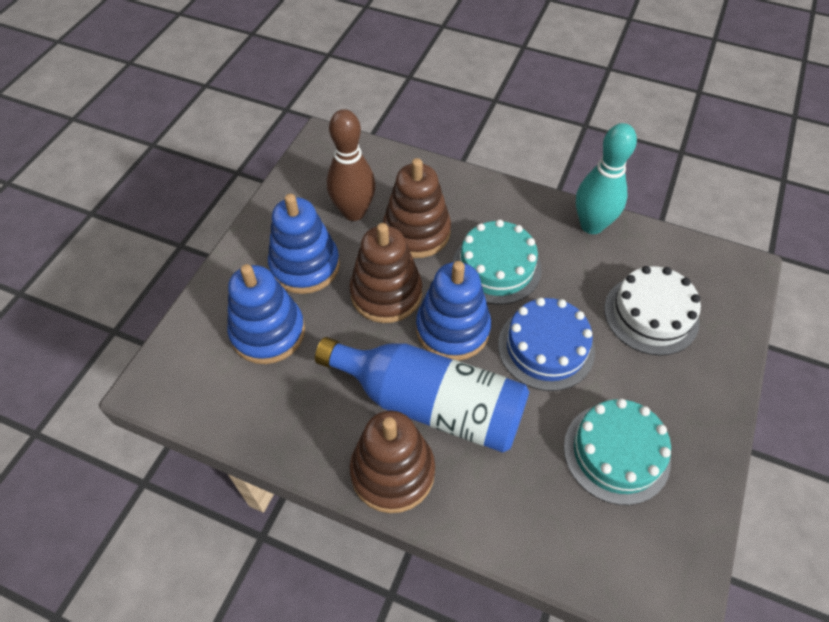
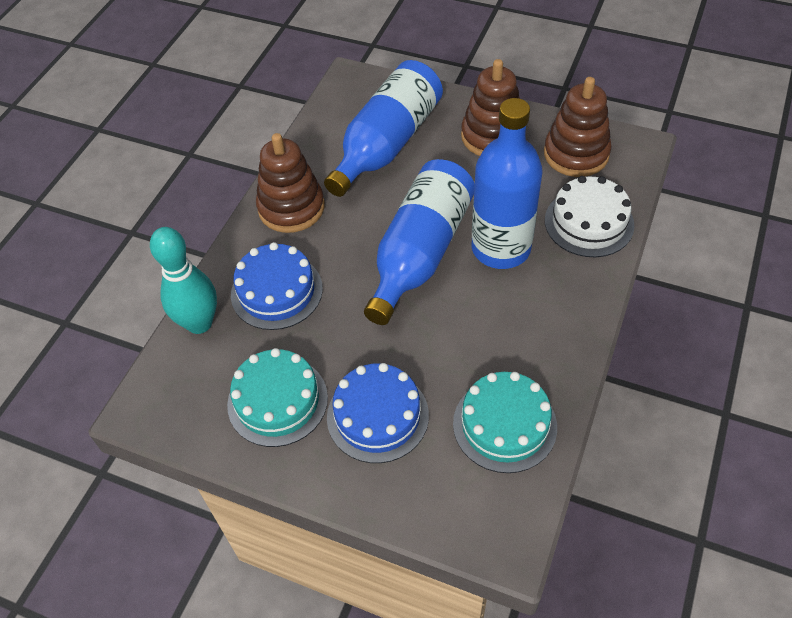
blue bottle: 1 -> 3
blue cake: 1 -> 2
blue stacking toy: 3 -> 0
brown bowling pin: 1 -> 0

